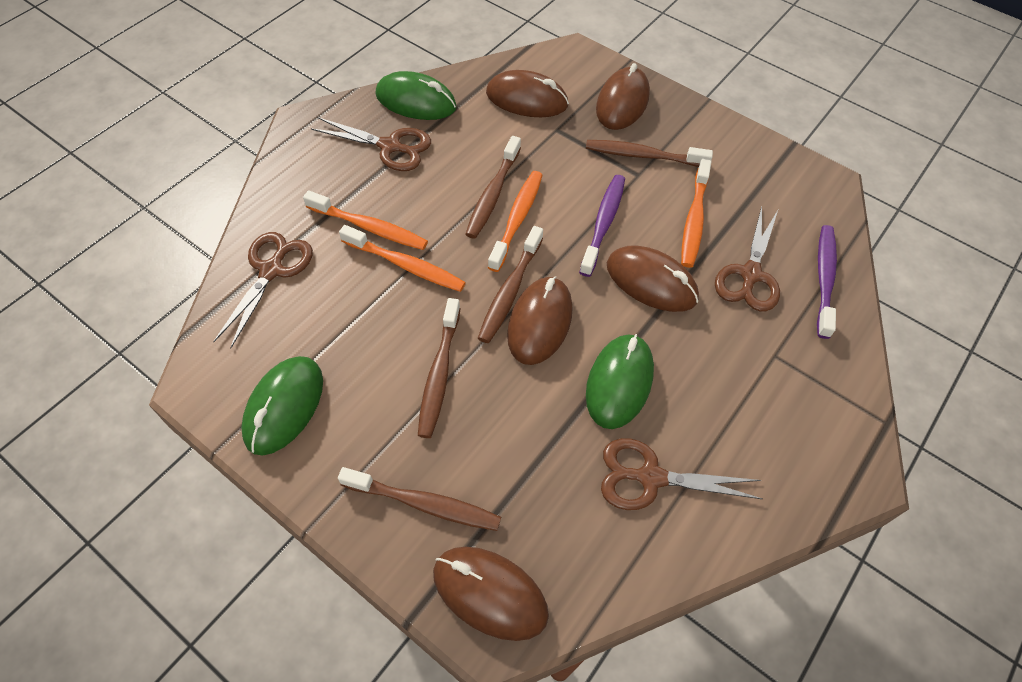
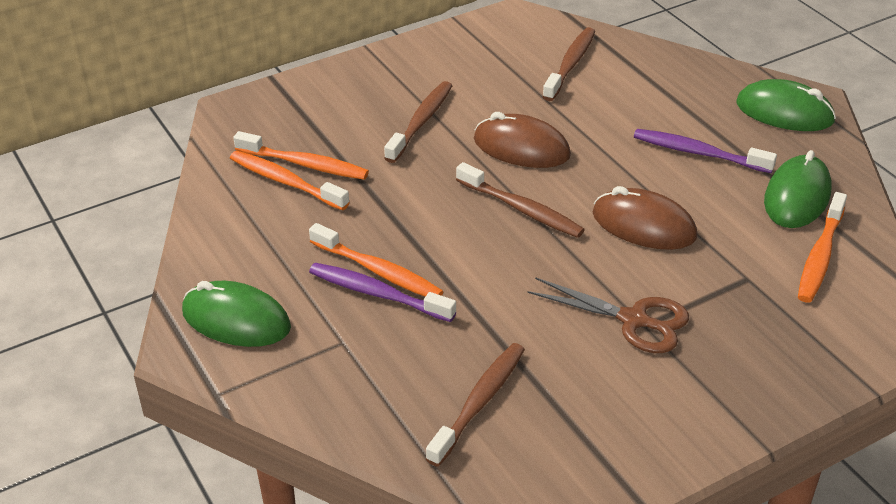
brown mouse: 5 -> 2
brown scissors: 4 -> 1
brown toothbrush: 5 -> 4

